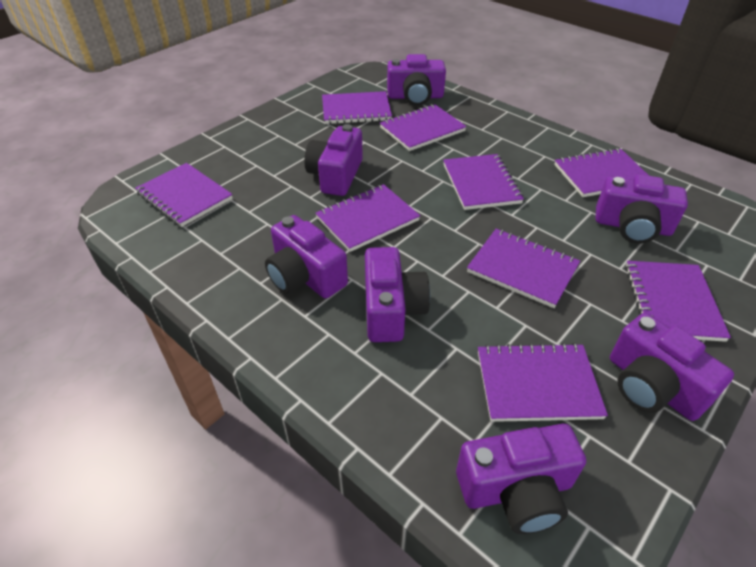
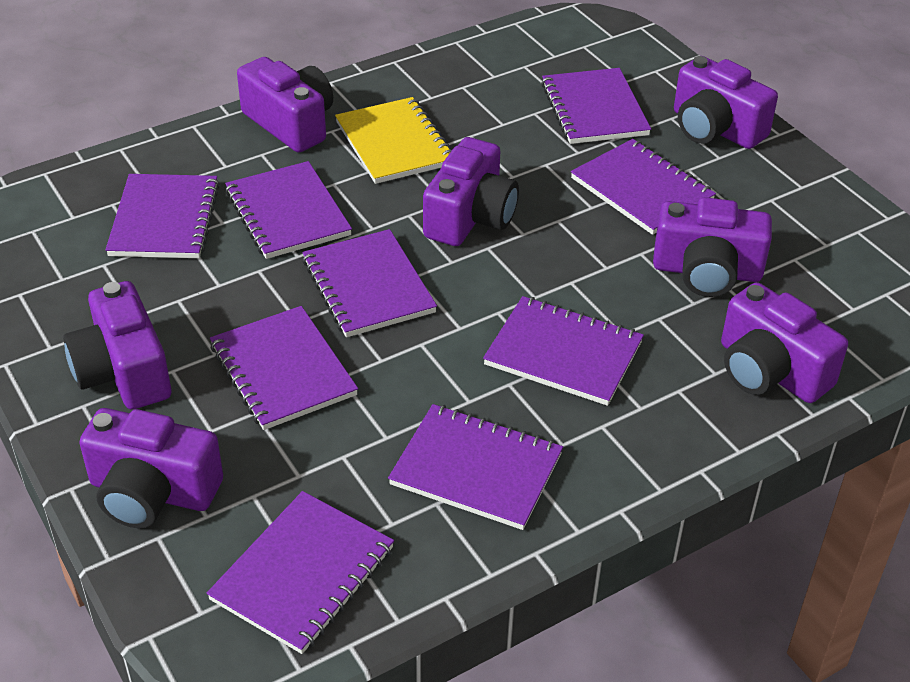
yellow notebook: 0 -> 1

